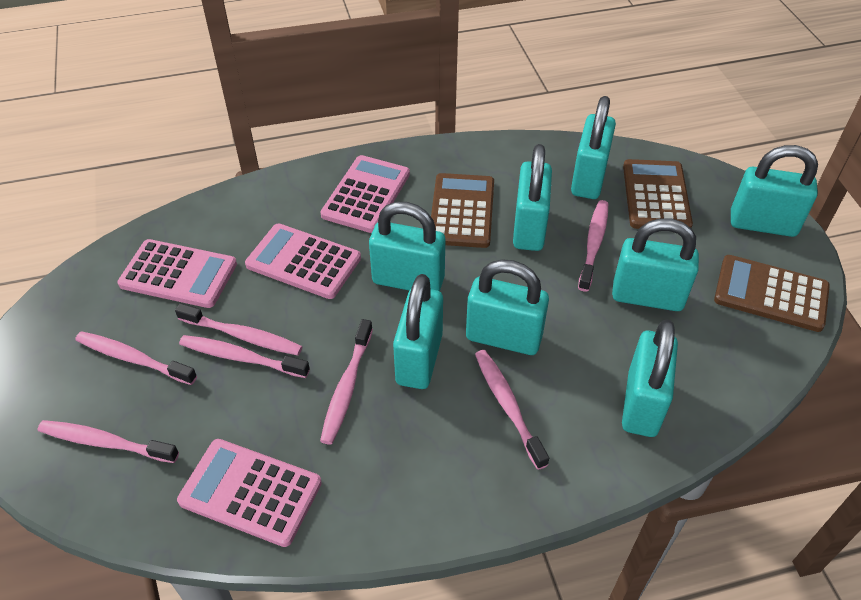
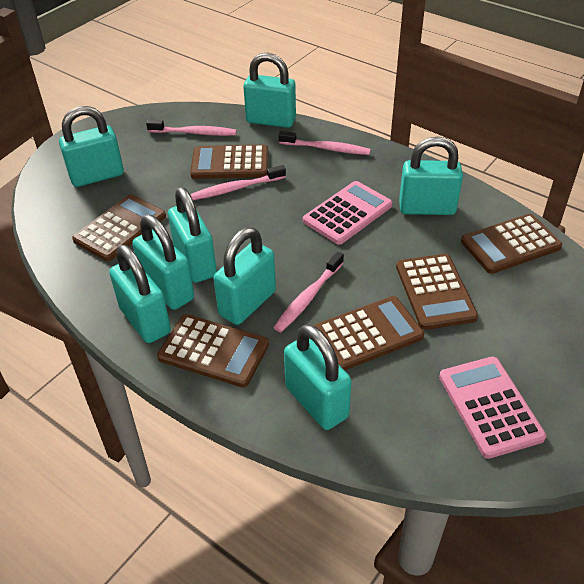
brown calculator: 3 -> 6
pink calculator: 4 -> 2
pink toothbrush: 7 -> 4

